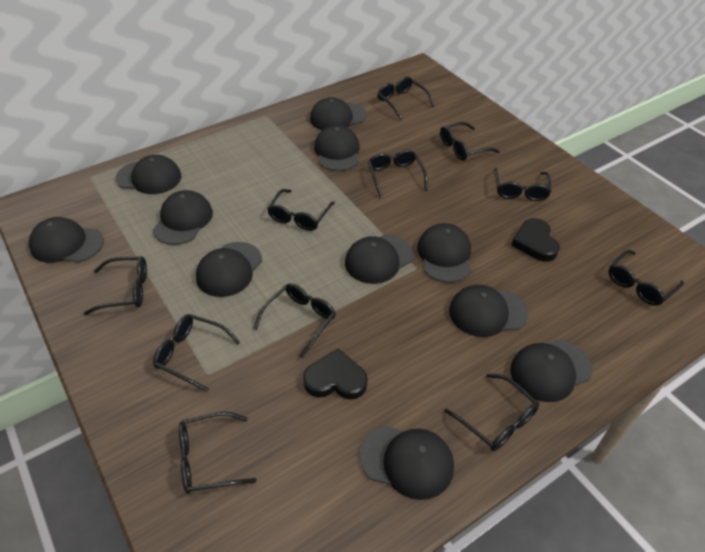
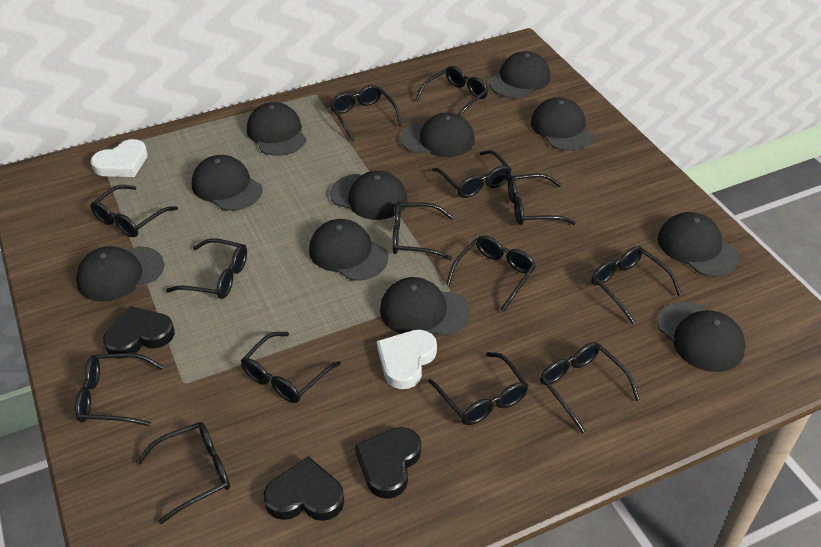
black glasses: 11 -> 14
black heart: 2 -> 3
white heart: 0 -> 2

